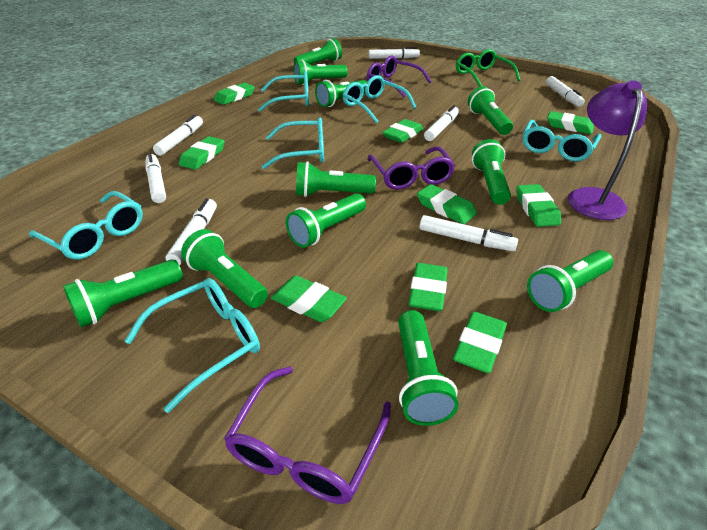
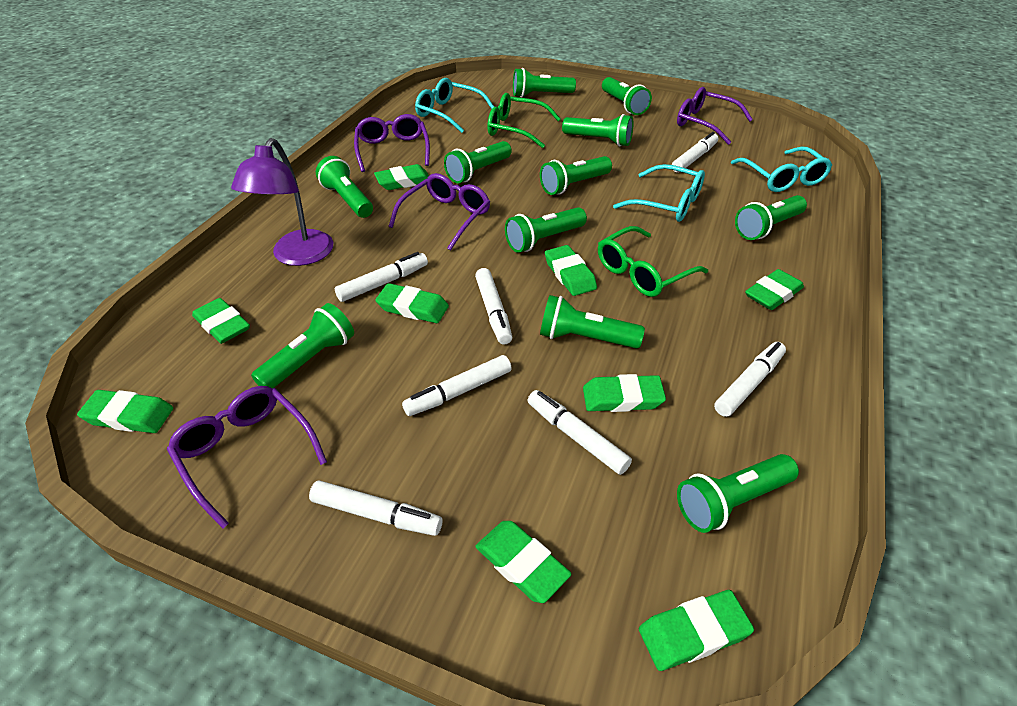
green glasses: 1 -> 2
purple glasses: 3 -> 4
turquoise glasses: 6 -> 3

